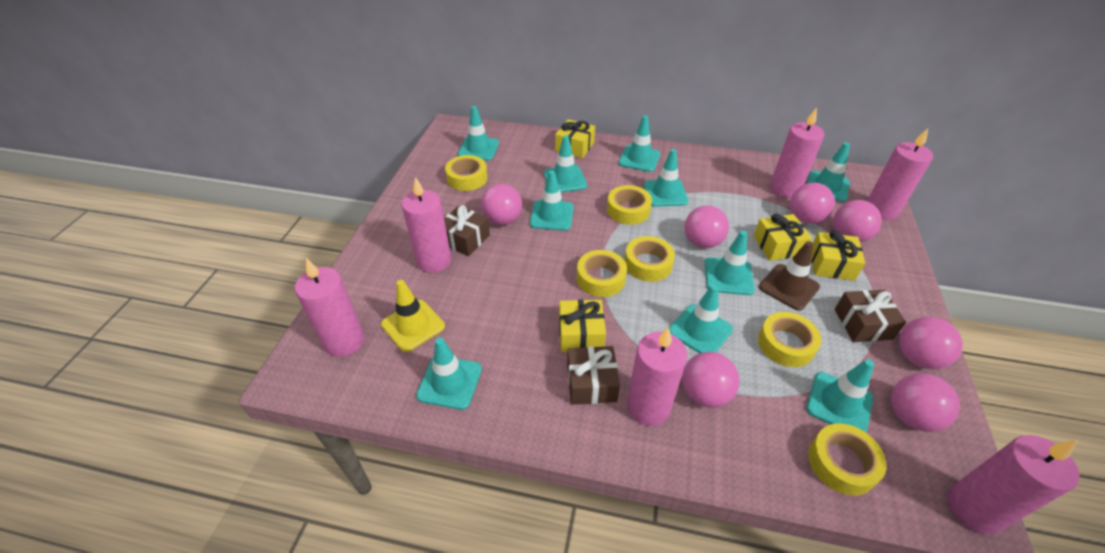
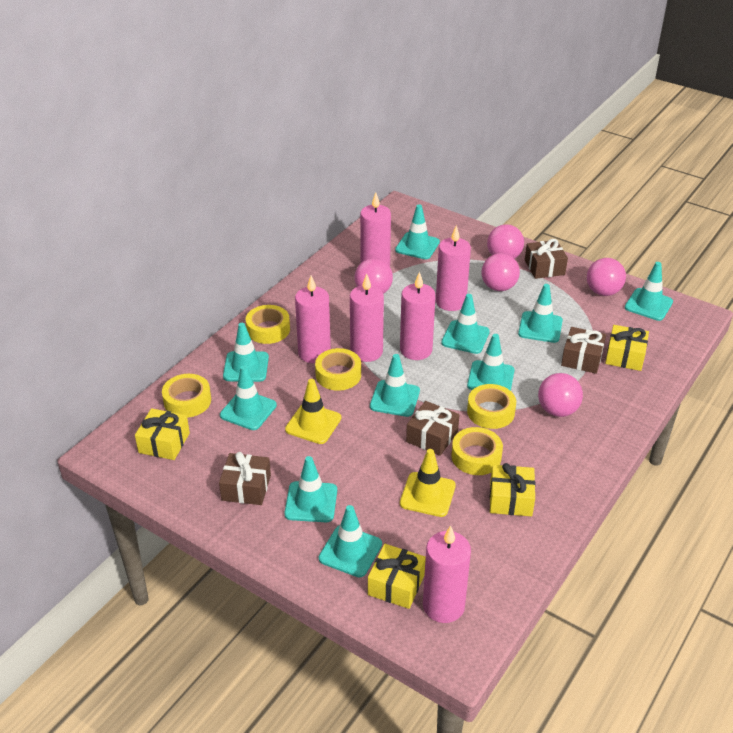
brown gift: 3 -> 4
brown traffic cone: 1 -> 0
pink ball: 7 -> 5
yellow tape: 6 -> 5
yellow traffic cone: 1 -> 2

